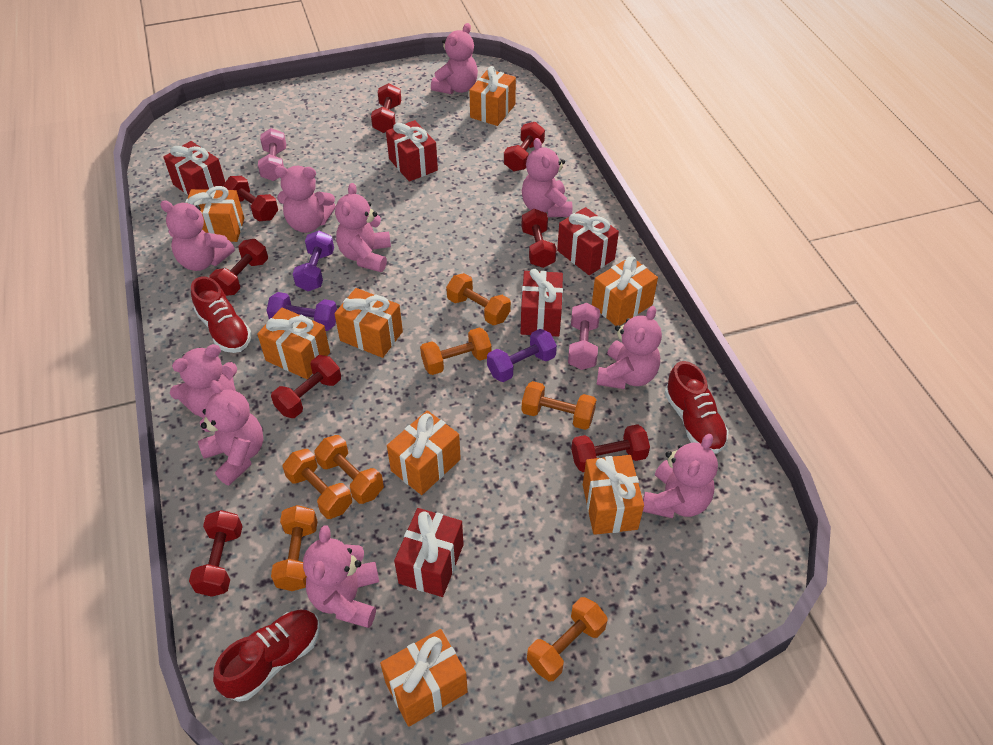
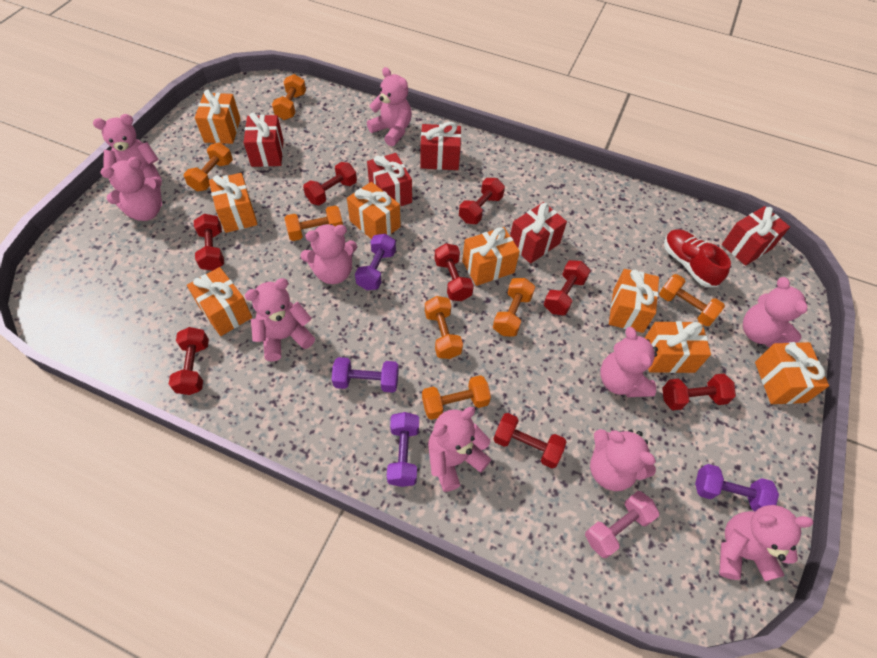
pink dumbbell: 2 -> 1
purple dumbbell: 3 -> 4
red shoe: 3 -> 1

